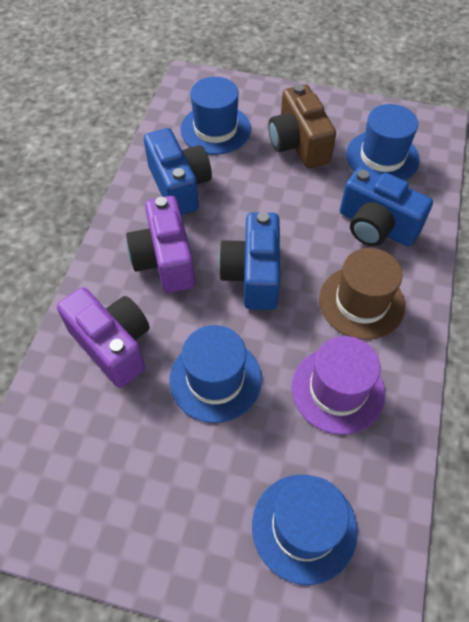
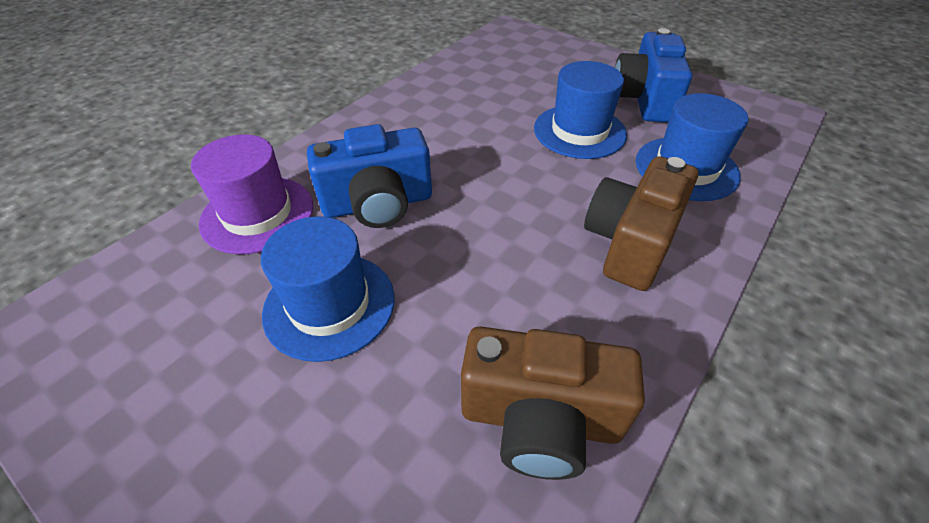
blue camera: 3 -> 2
blue hat: 4 -> 3
brown camera: 1 -> 2
brown hat: 1 -> 0
purple camera: 2 -> 0

